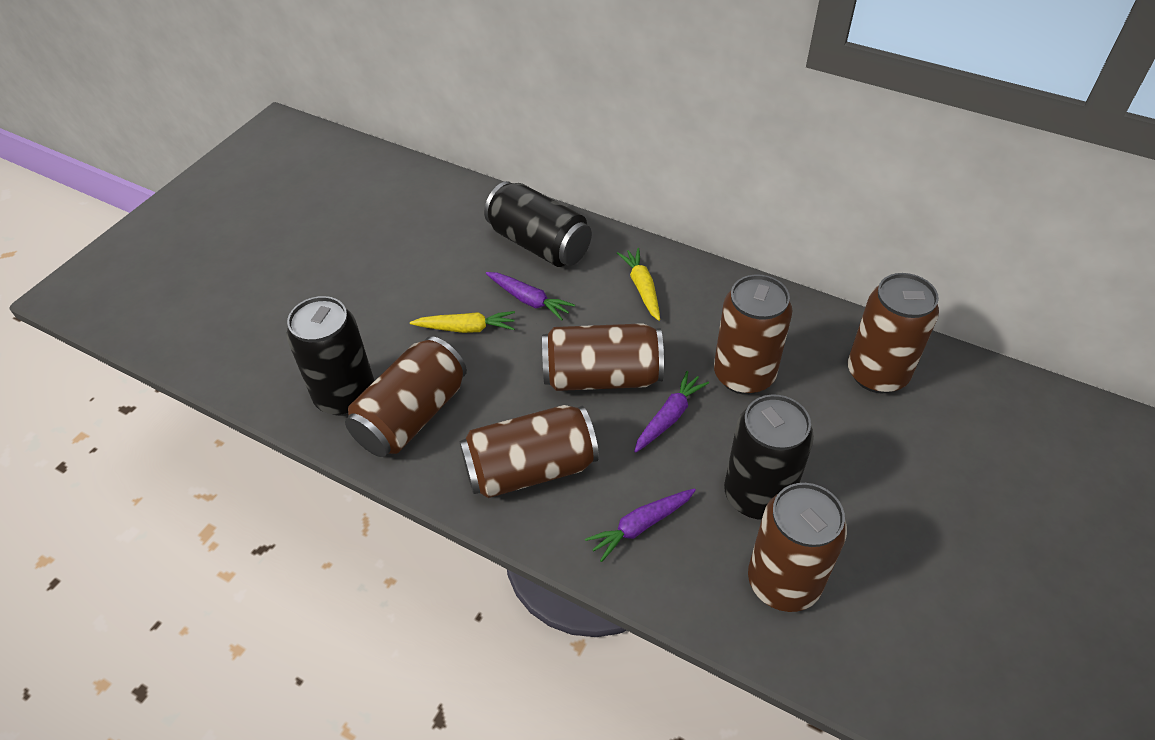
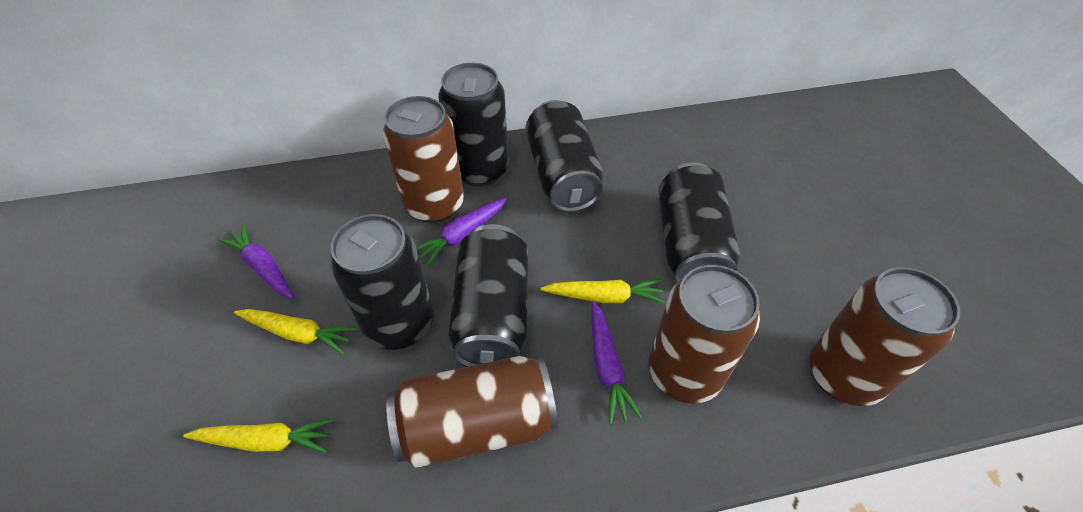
black can: 3 -> 5
brown can: 6 -> 4
yellow carrot: 2 -> 3

